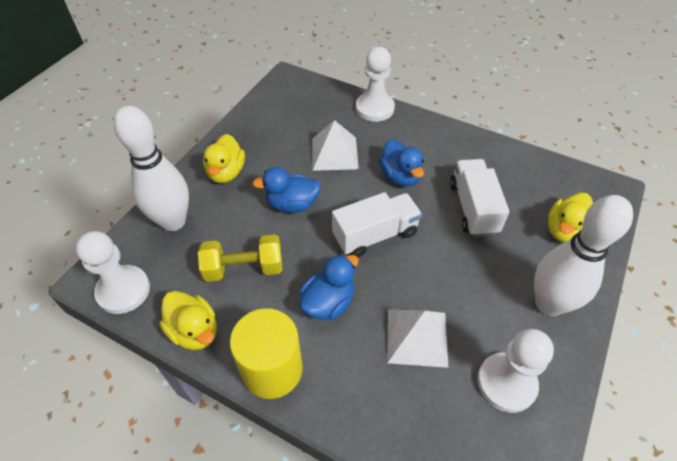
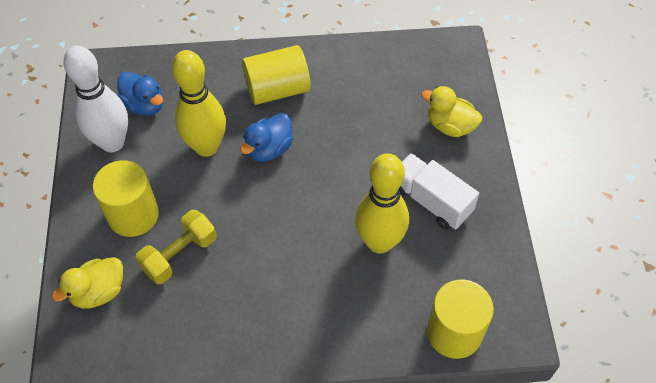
blue duck: 3 -> 2
white bowling pin: 2 -> 1
white pawn: 3 -> 0
white pyramid: 2 -> 0
white truck: 2 -> 1
yellow bowling pin: 0 -> 2
yellow cylinder: 1 -> 3
yellow duck: 3 -> 2

